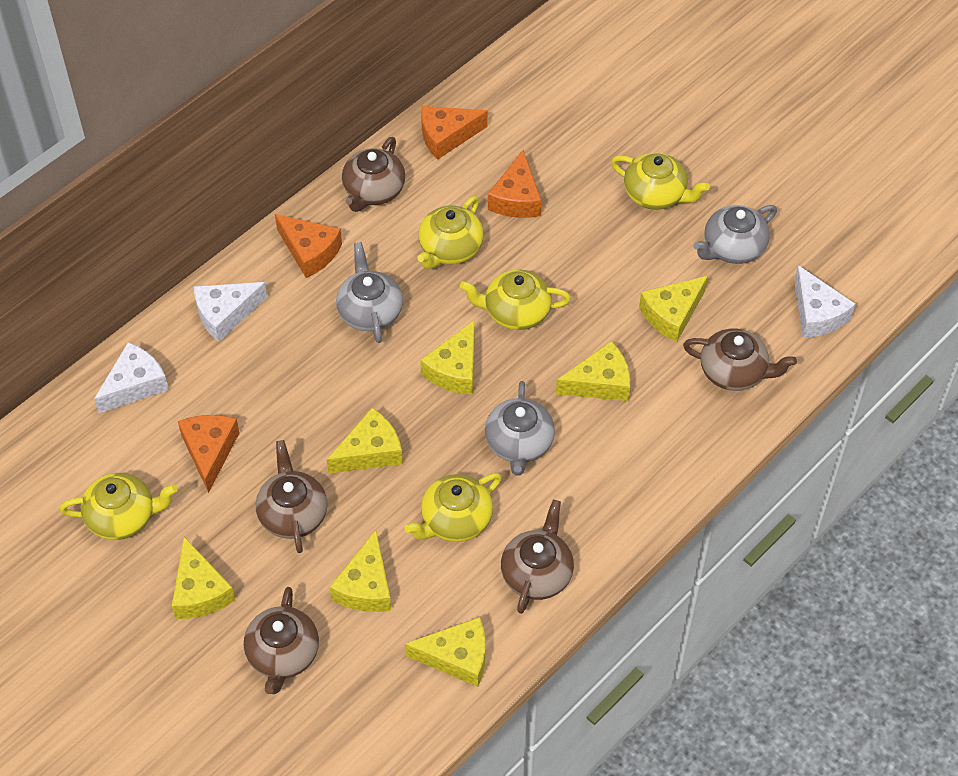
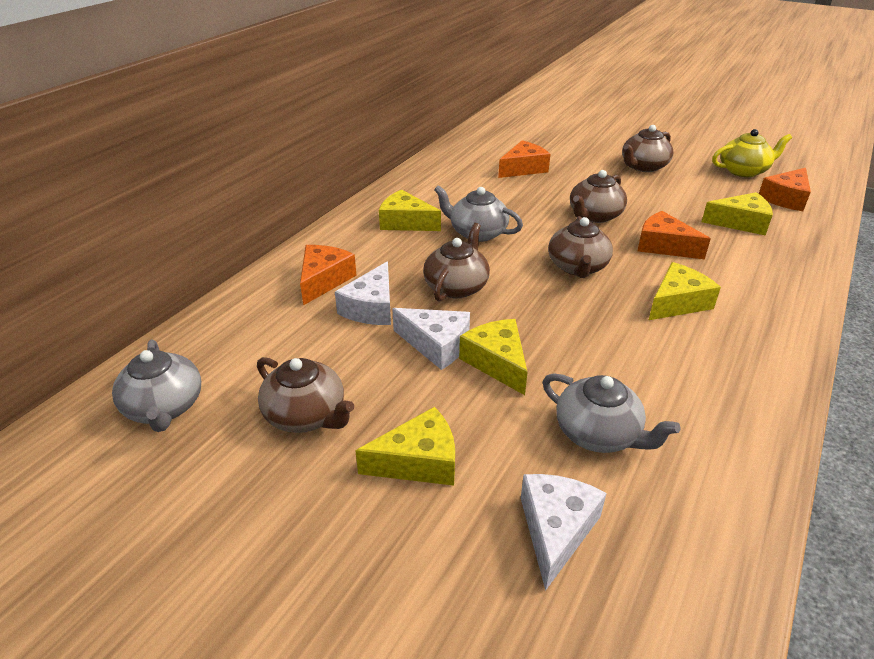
yellow cheese: 7 -> 5
yellow teapot: 5 -> 1

